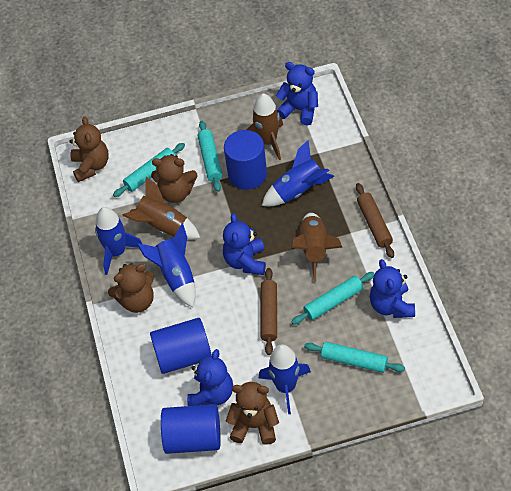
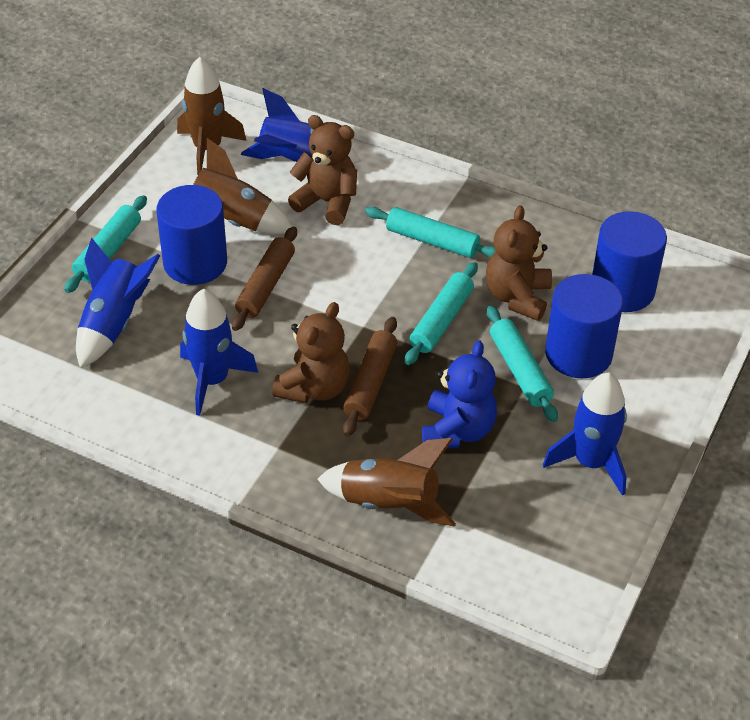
blue teddy bear: 4 -> 1
brown teddy bear: 4 -> 3

